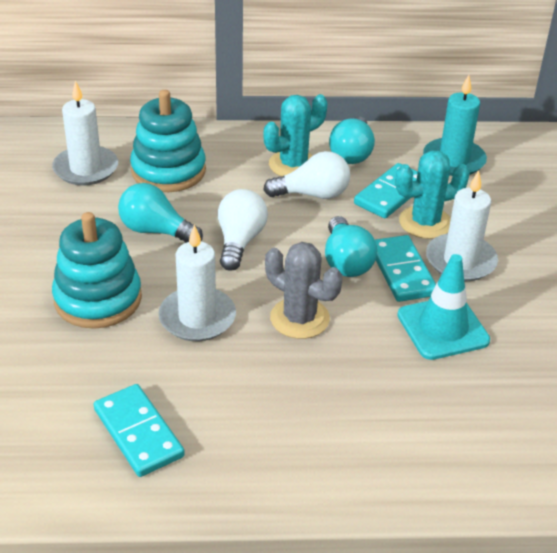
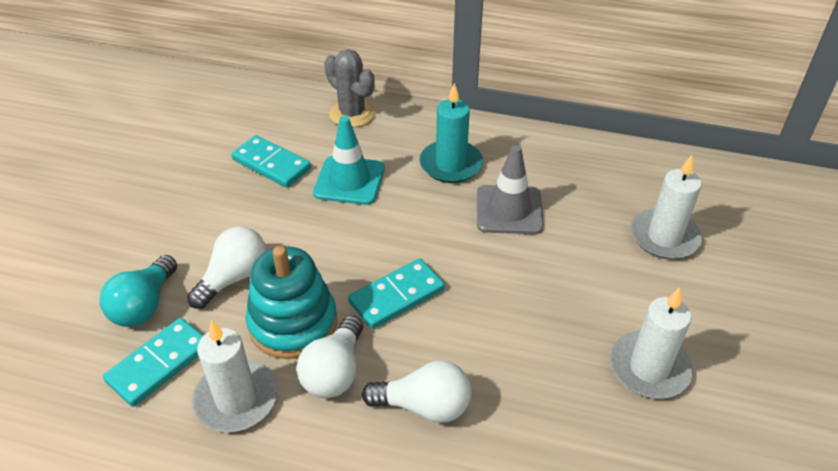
grey traffic cone: 0 -> 1
turquoise cactus: 2 -> 0
turquoise light bulb: 3 -> 1
turquoise stacking toy: 2 -> 1
white light bulb: 2 -> 3

